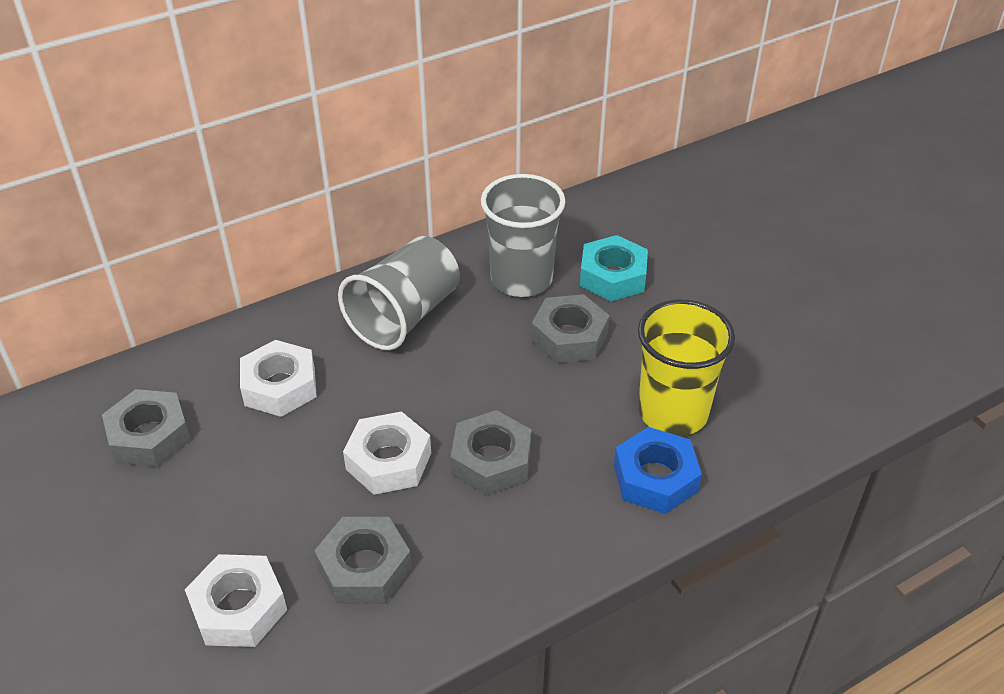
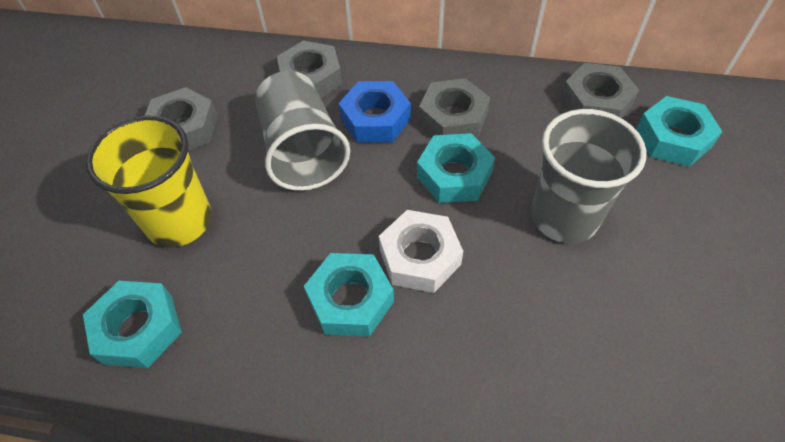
turquoise nut: 1 -> 4
white nut: 3 -> 1

